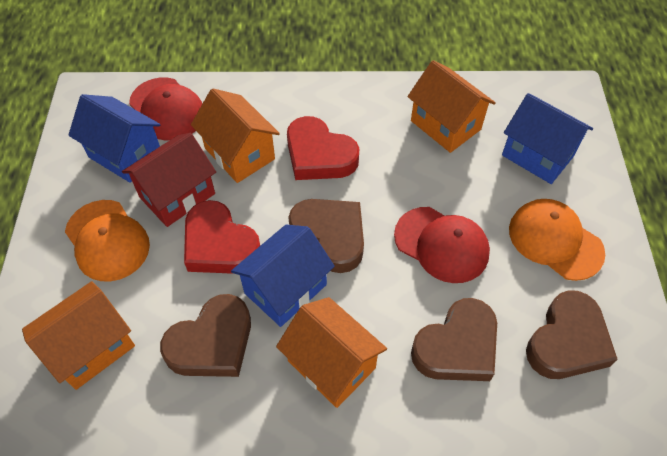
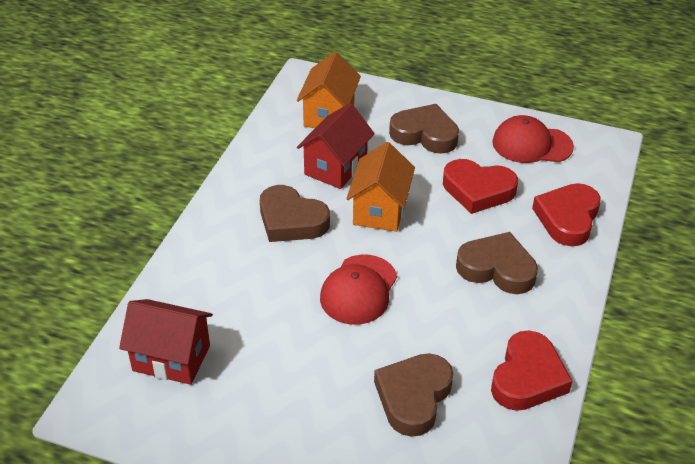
blue house: 3 -> 0
orange cap: 2 -> 0
orange house: 4 -> 2
red heart: 2 -> 3
red house: 1 -> 2

